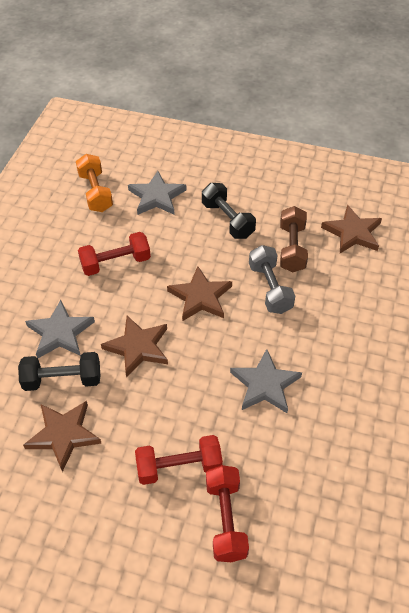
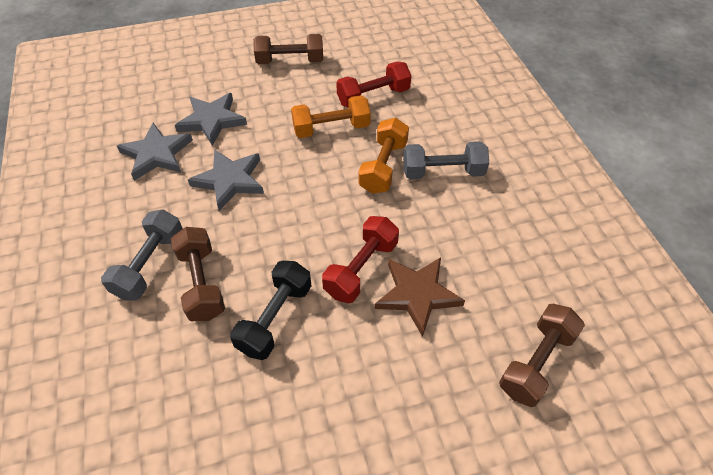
black dumbbell: 2 -> 1
brown dumbbell: 1 -> 3
brown star: 4 -> 1
grey dumbbell: 1 -> 2
orange dumbbell: 1 -> 2
red dumbbell: 3 -> 2

